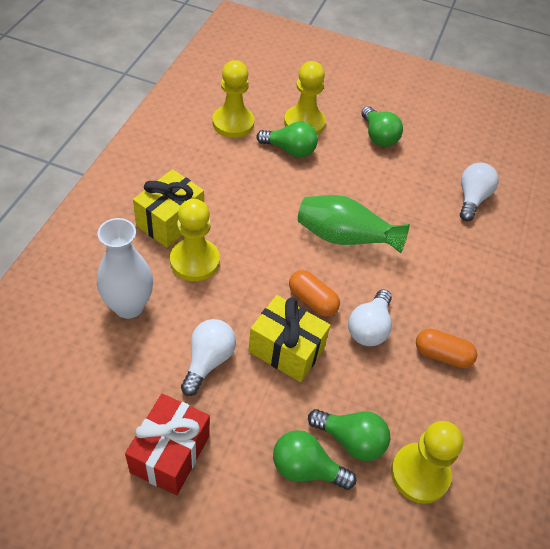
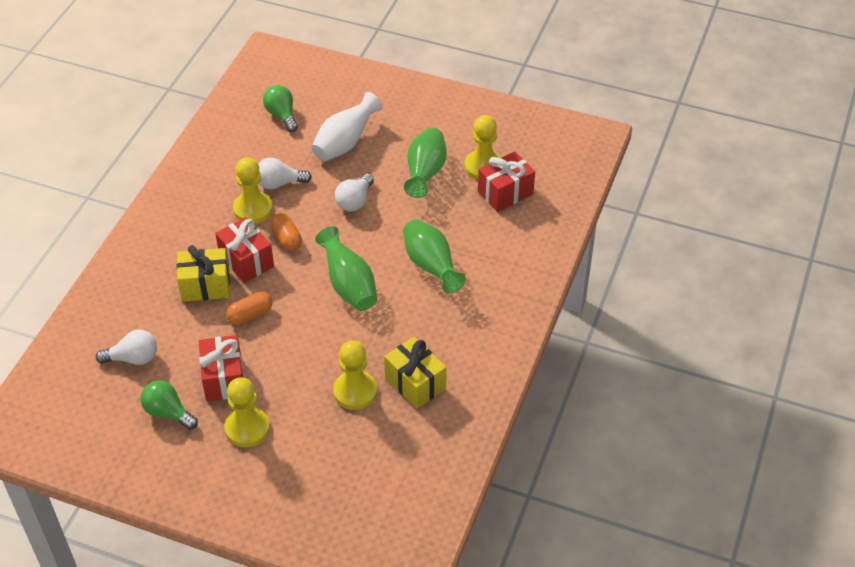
green light bulb: 4 -> 2
green vase: 1 -> 3
red gift: 1 -> 3

